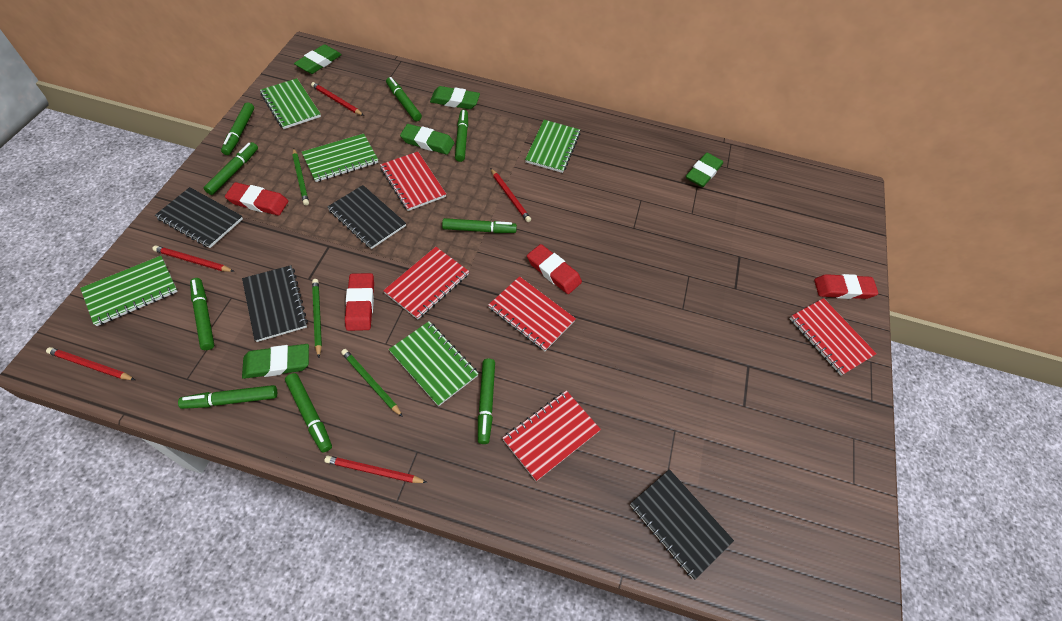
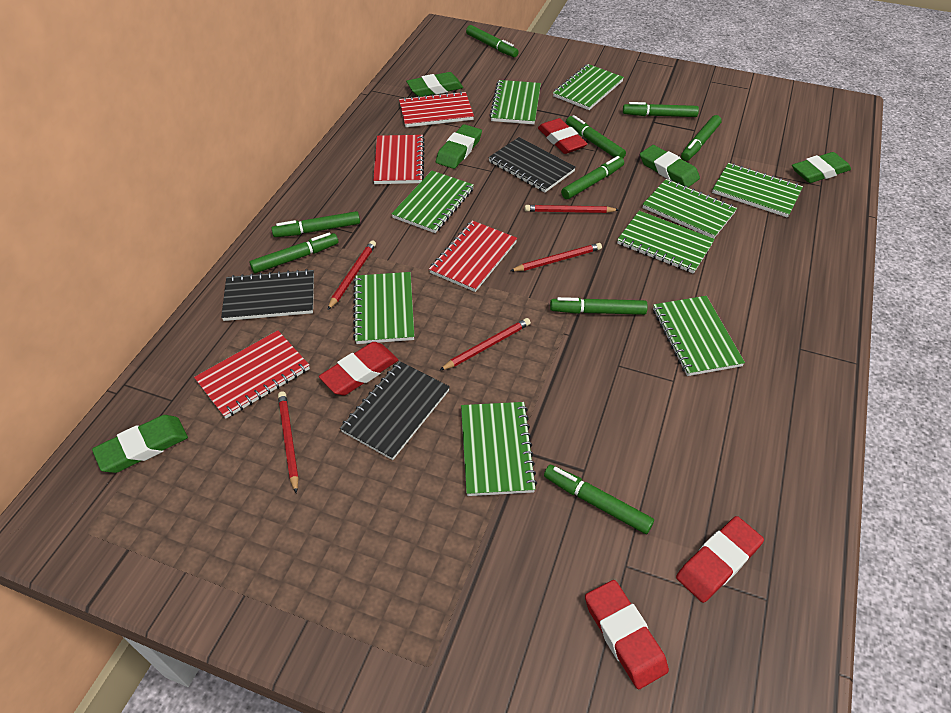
black notebook: 4 -> 3
green notebook: 5 -> 9
green pencil: 3 -> 0
red notebook: 5 -> 4

